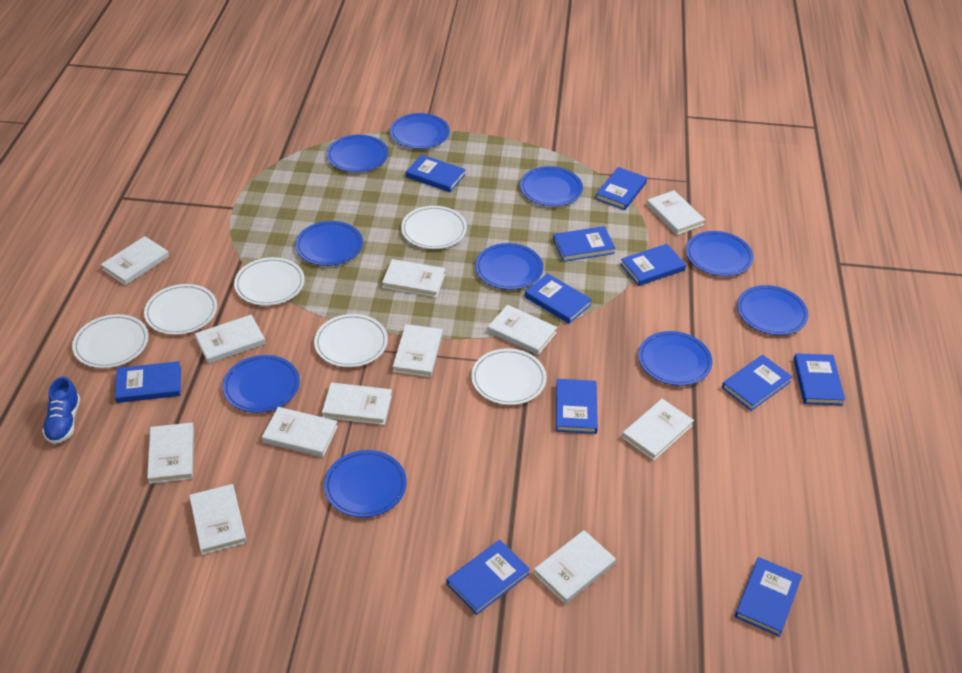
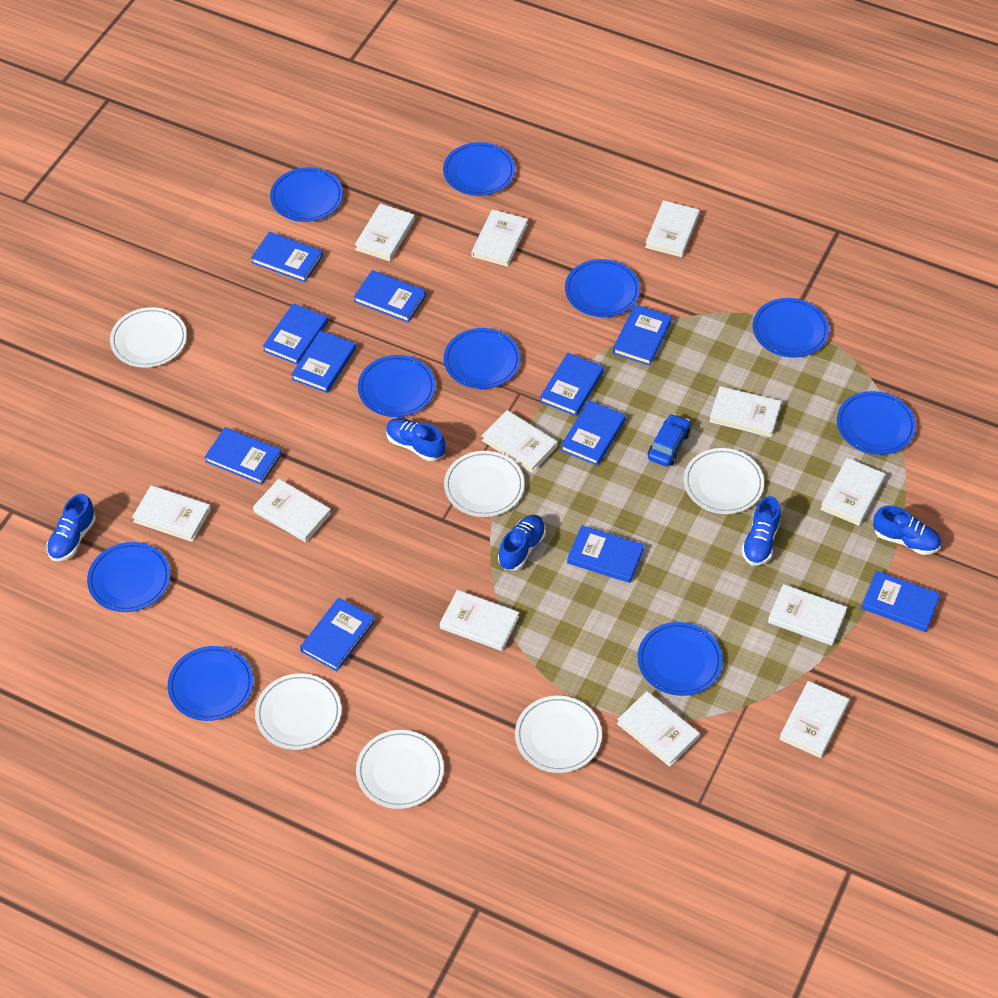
blue car: 0 -> 1
blue shoe: 1 -> 5

